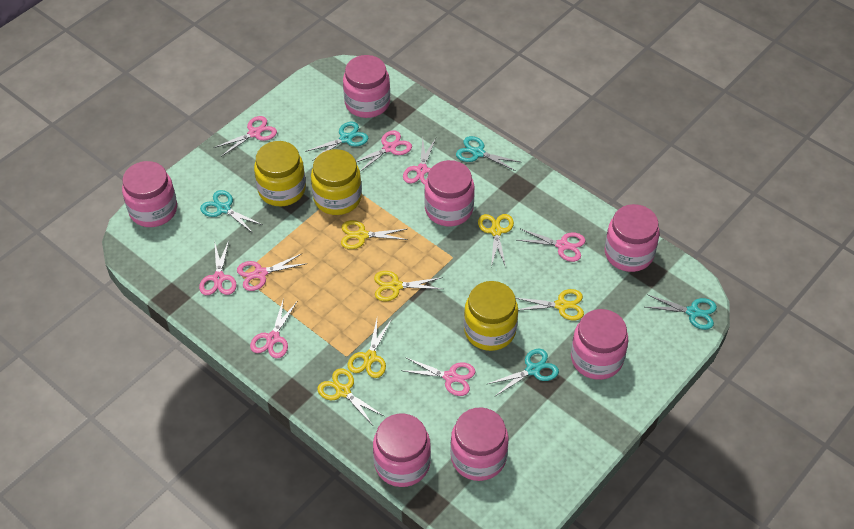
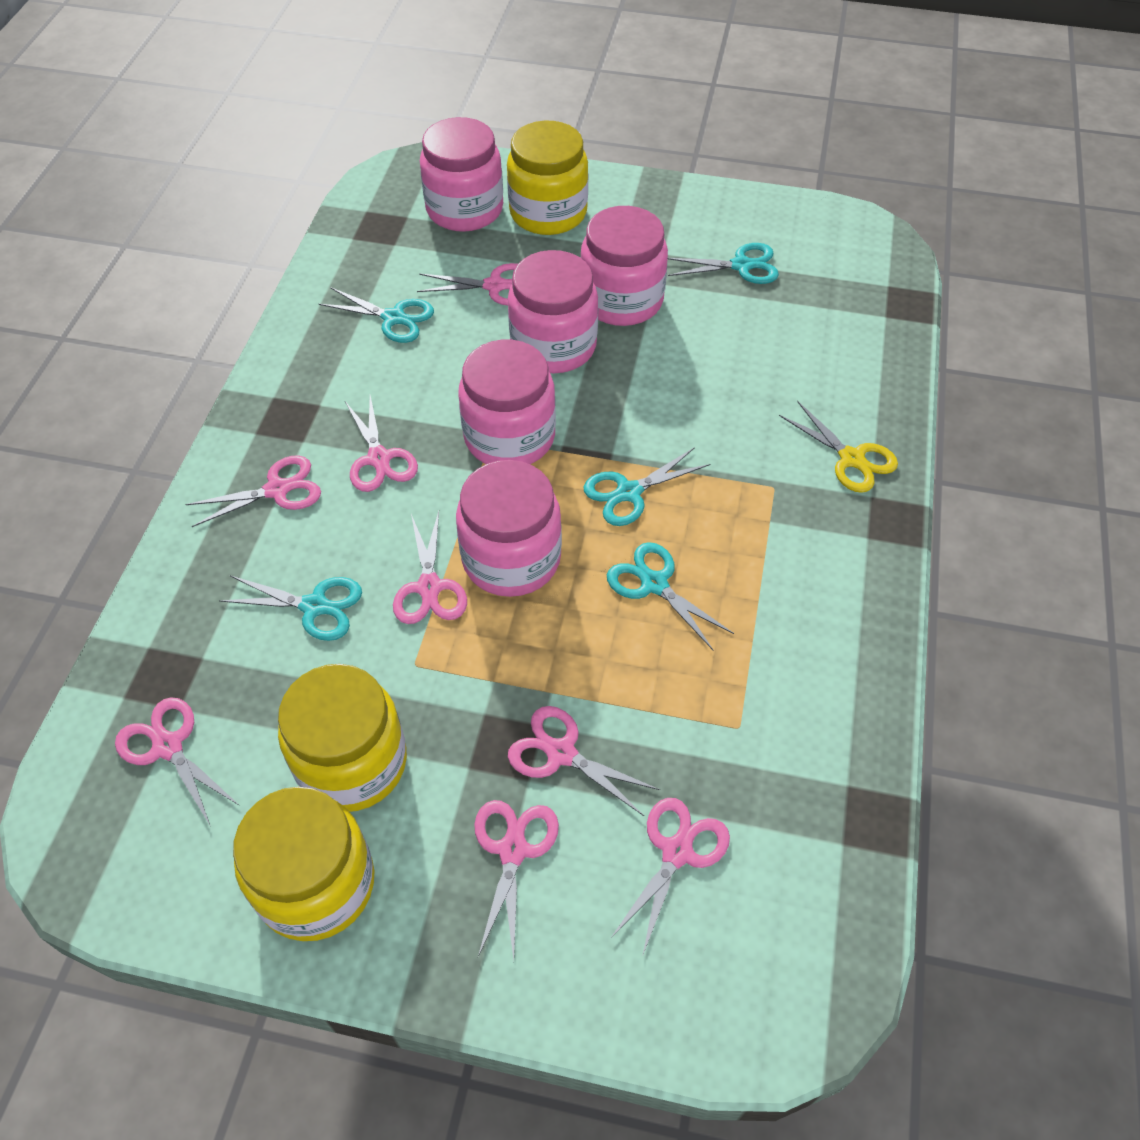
pink jar: 7 -> 5
yellow scissors: 6 -> 1

